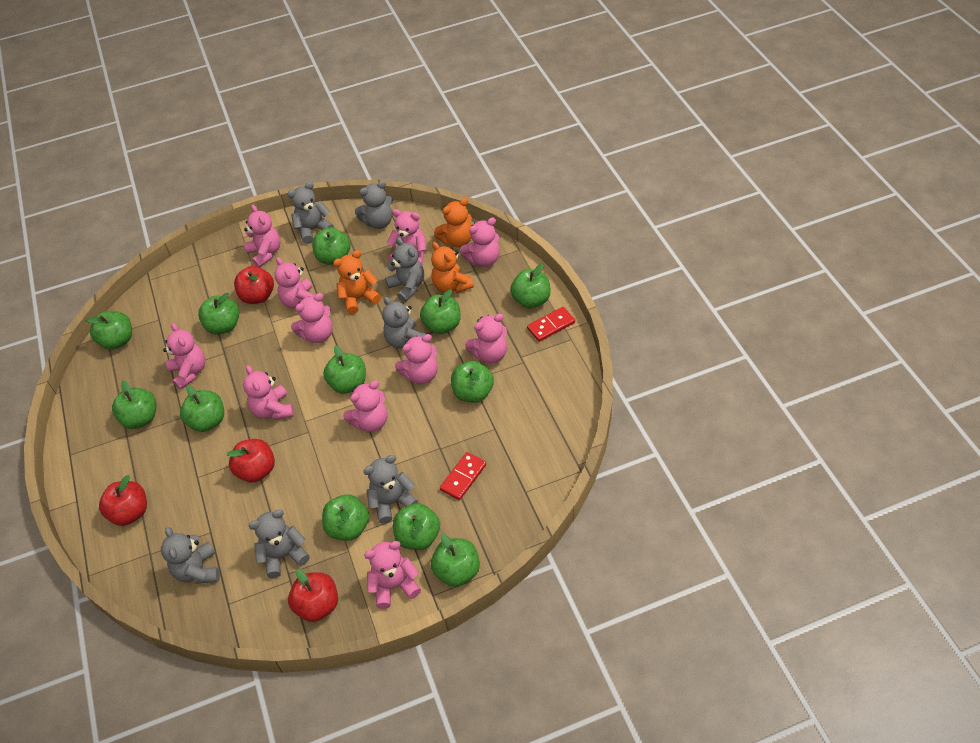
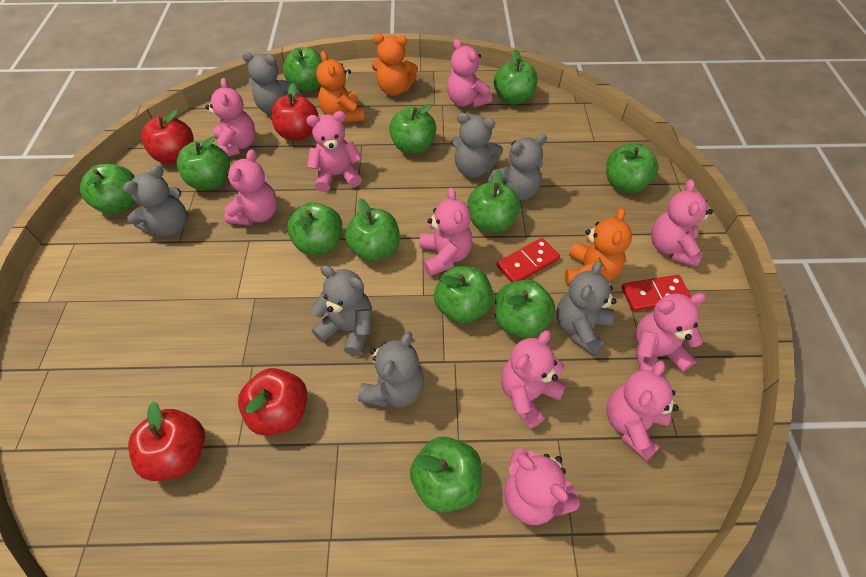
pink teddy bear: 11 -> 10

